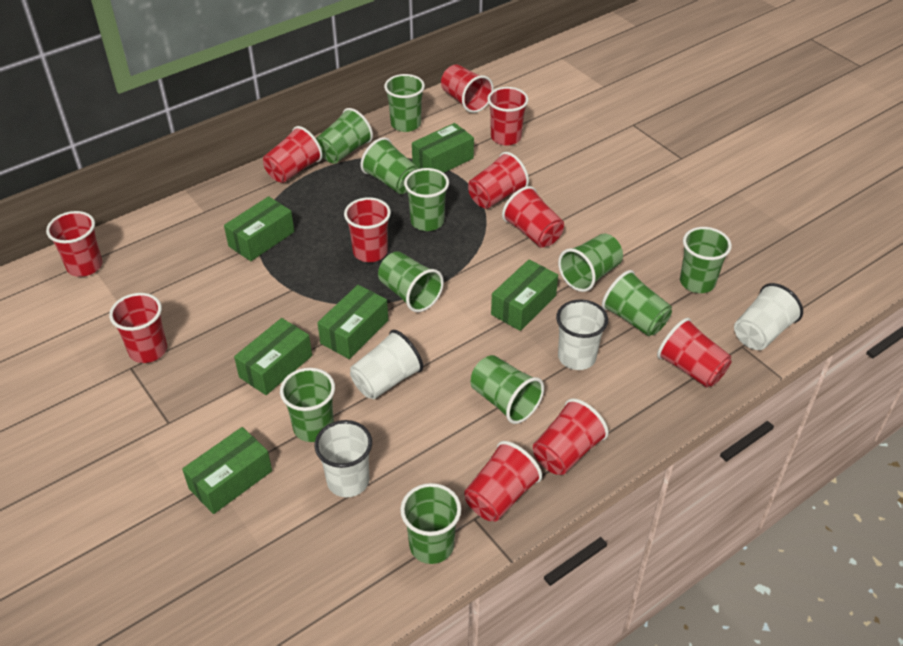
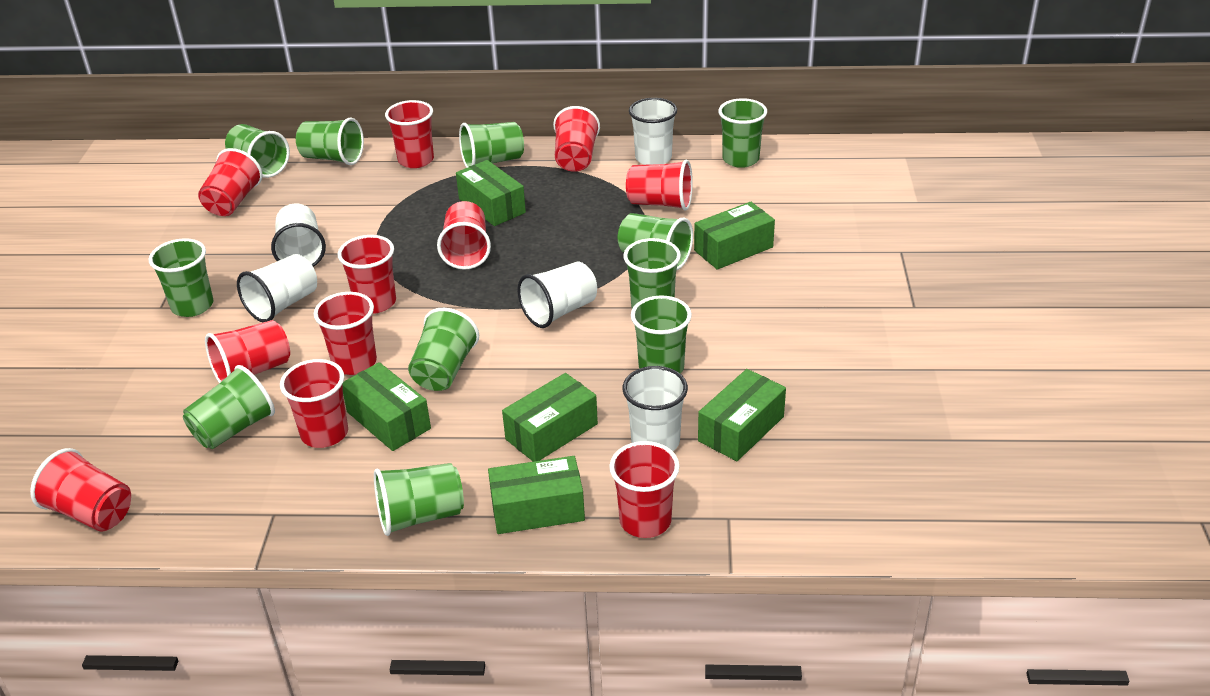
white cup: 4 -> 5

